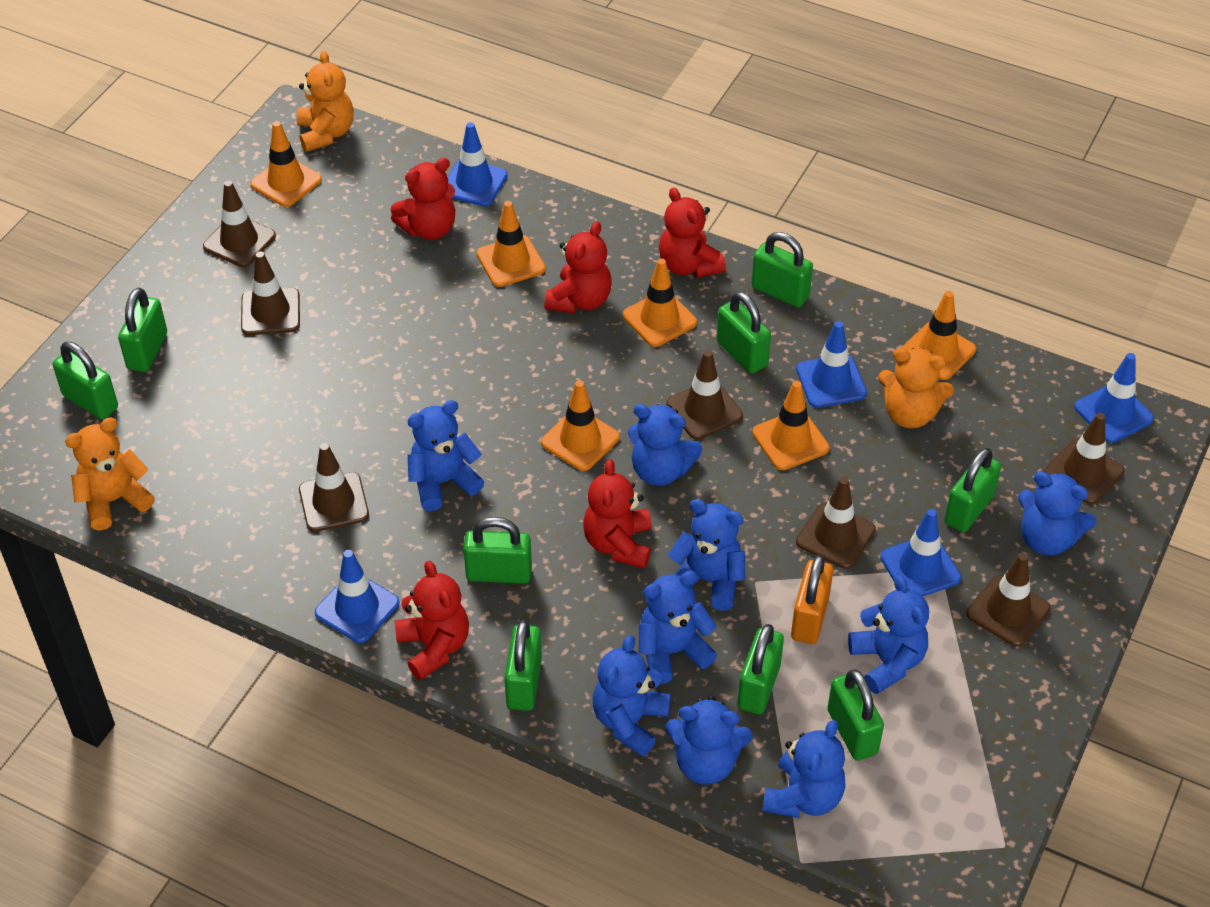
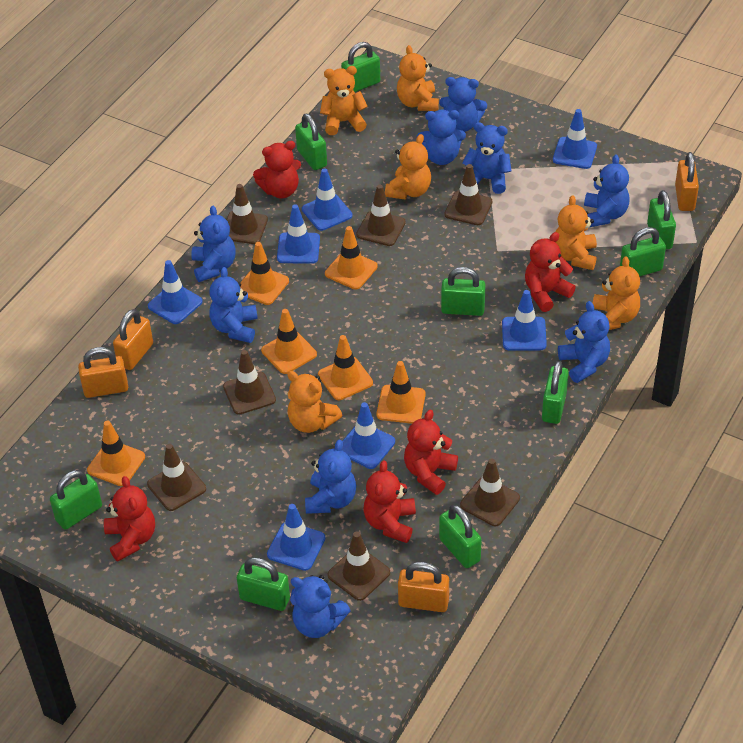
blue traffic cone: 5 -> 7
orange padlock: 1 -> 4
orange teddy bear: 3 -> 6

